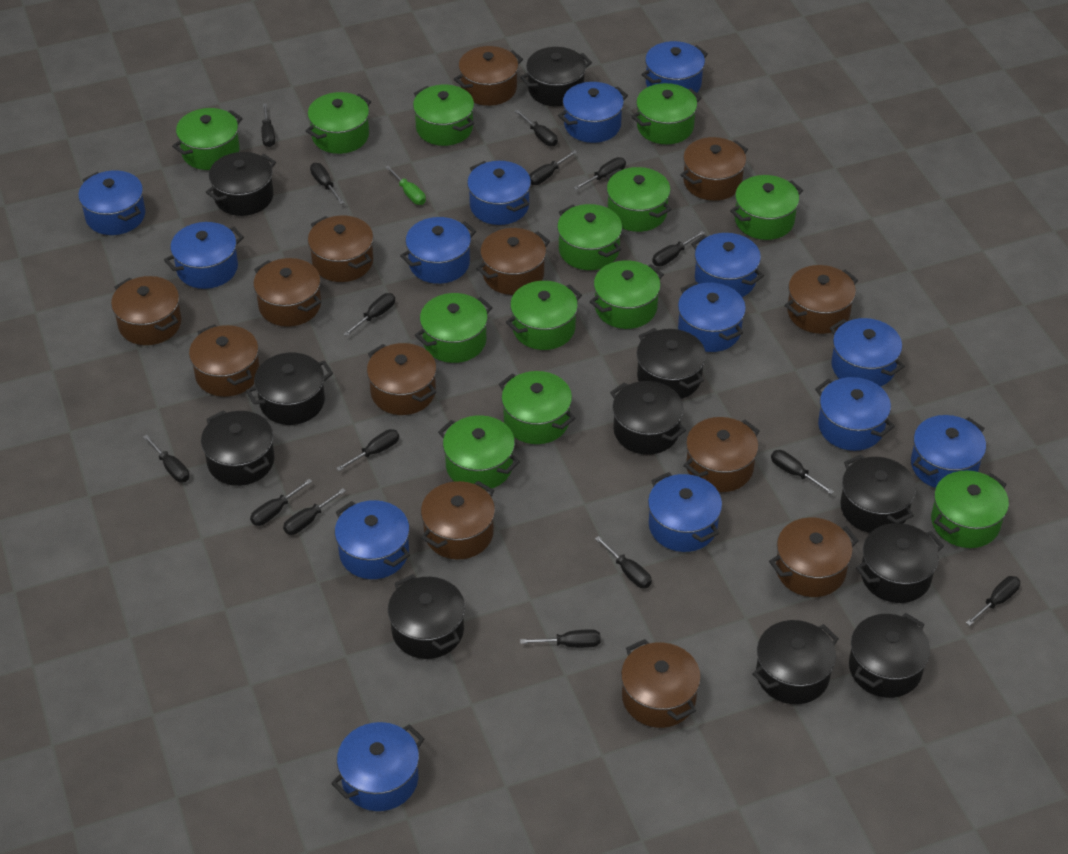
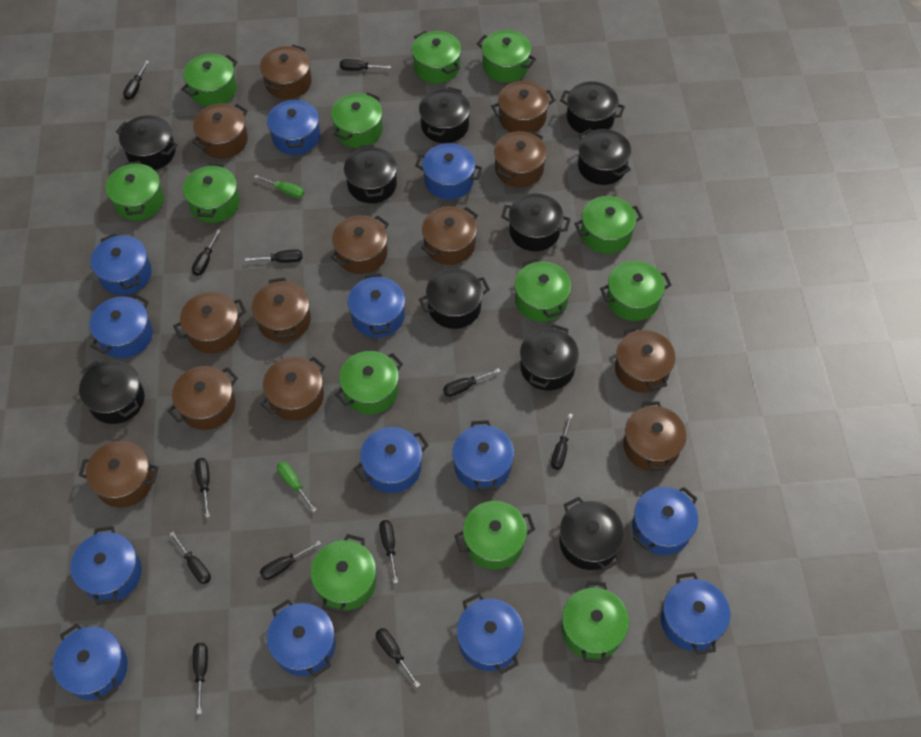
black pot: 11 -> 10
black screwdriver: 15 -> 12
blue pot: 14 -> 13
green screwdriver: 1 -> 2

